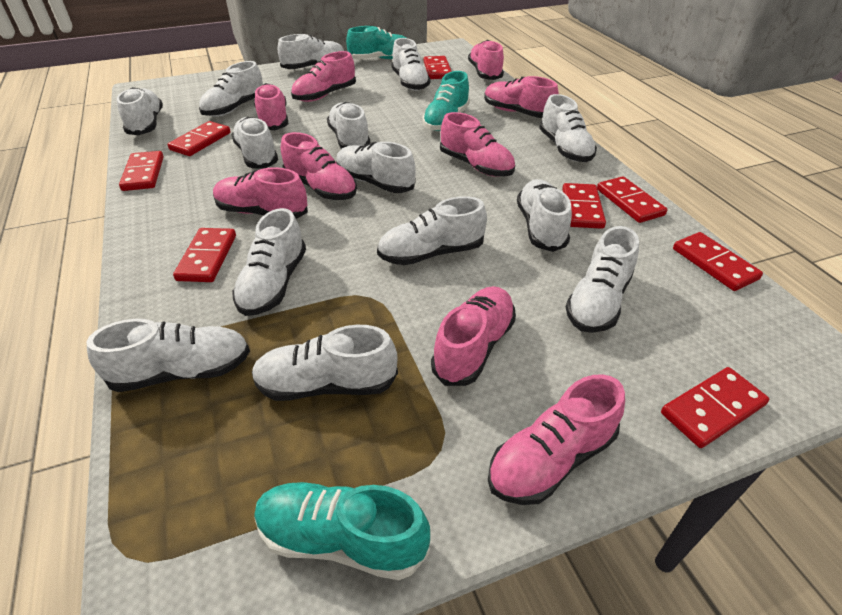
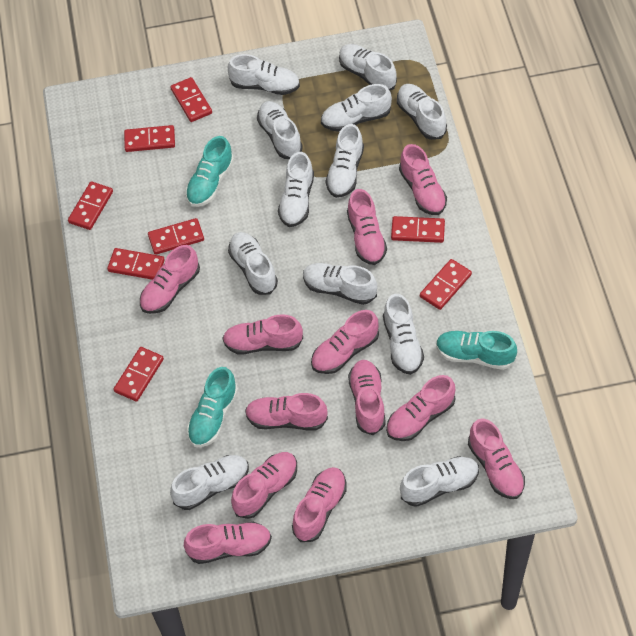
pink shoe: 9 -> 12
white shoe: 14 -> 12

